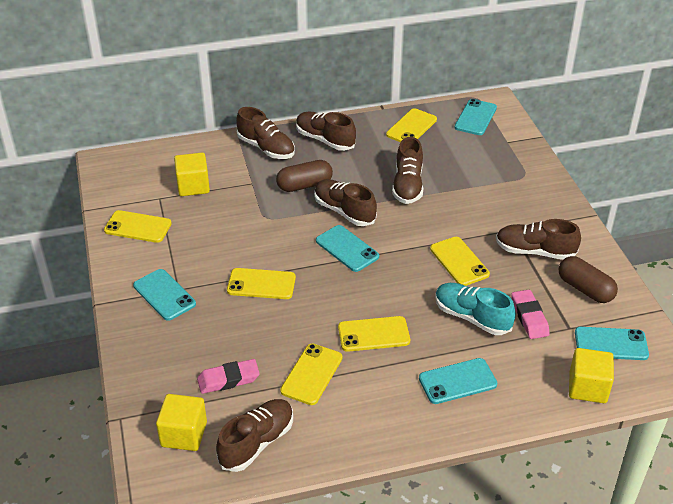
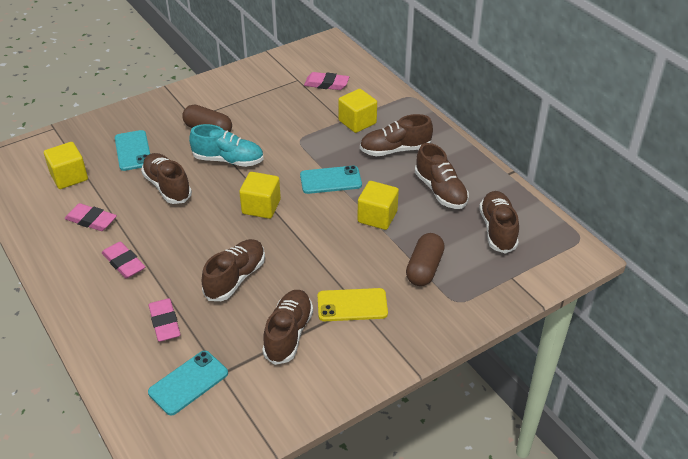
pink eraser: 2 -> 4
turquoise phone: 5 -> 3
yellow cube: 3 -> 4
yellow phone: 6 -> 1

